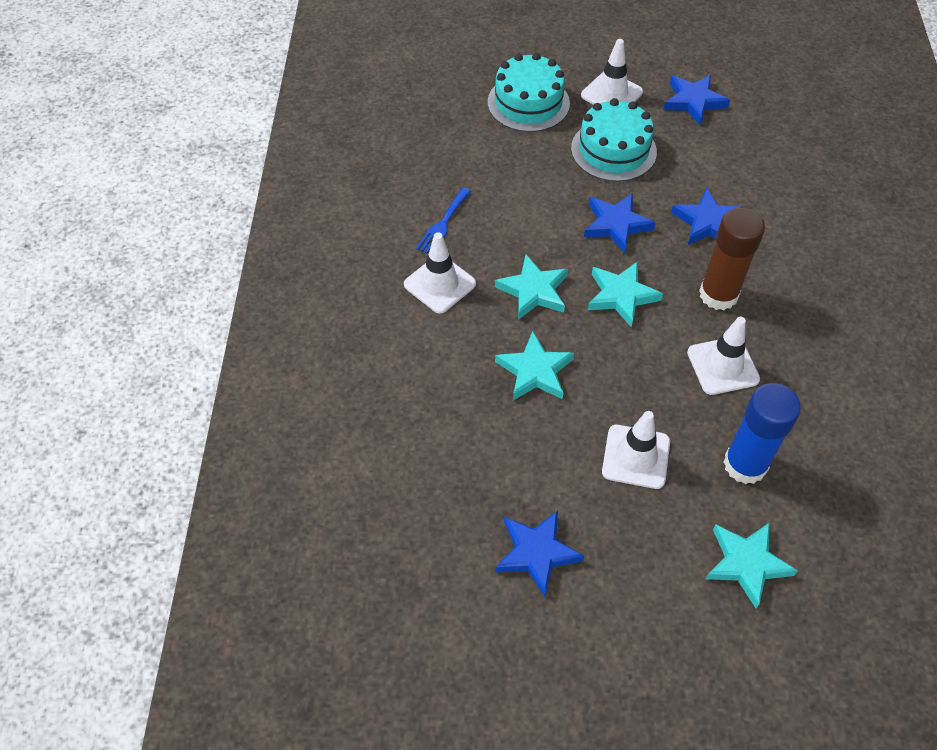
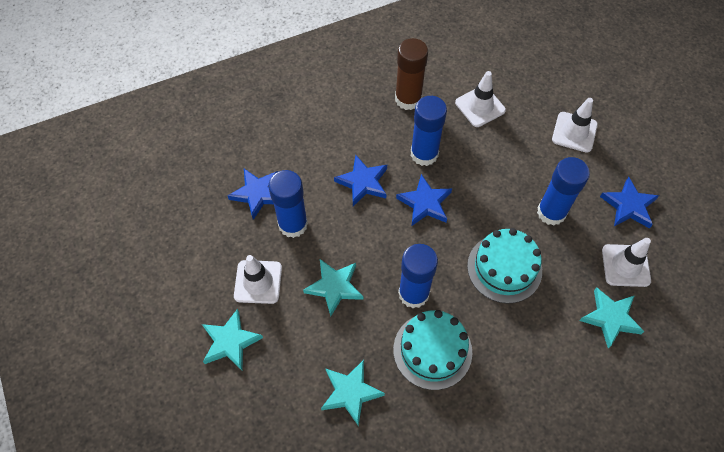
blue fork: 1 -> 0
blue glue stick: 1 -> 4

